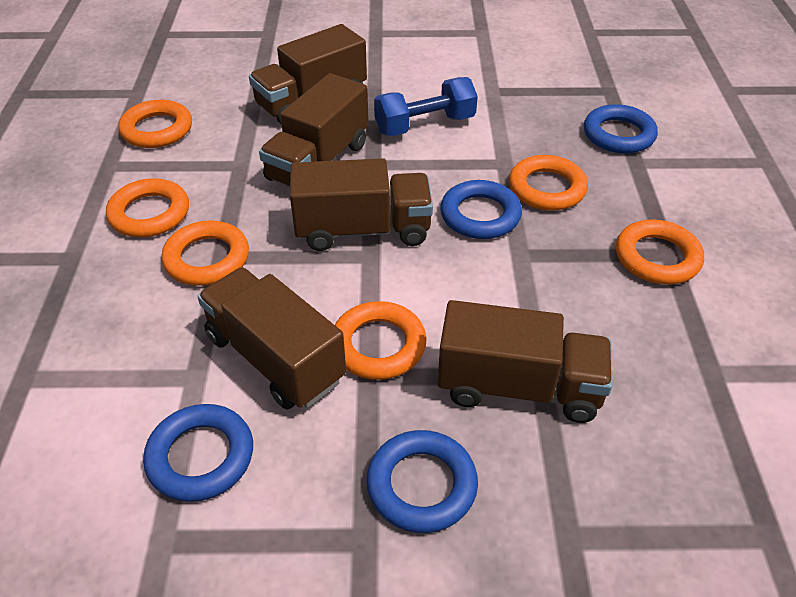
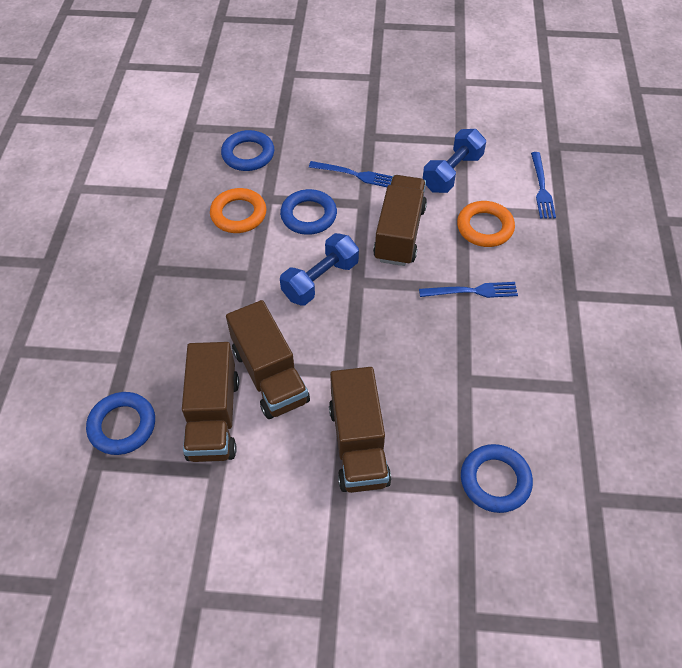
blue dumbbell: 1 -> 2
blue fork: 0 -> 3
brown truck: 5 -> 4
orange ring: 6 -> 2

